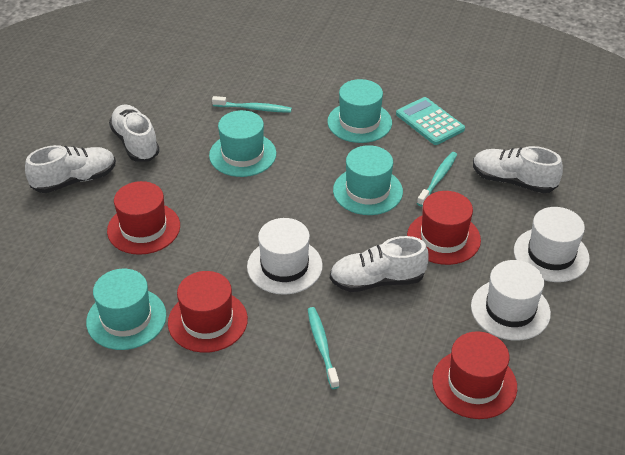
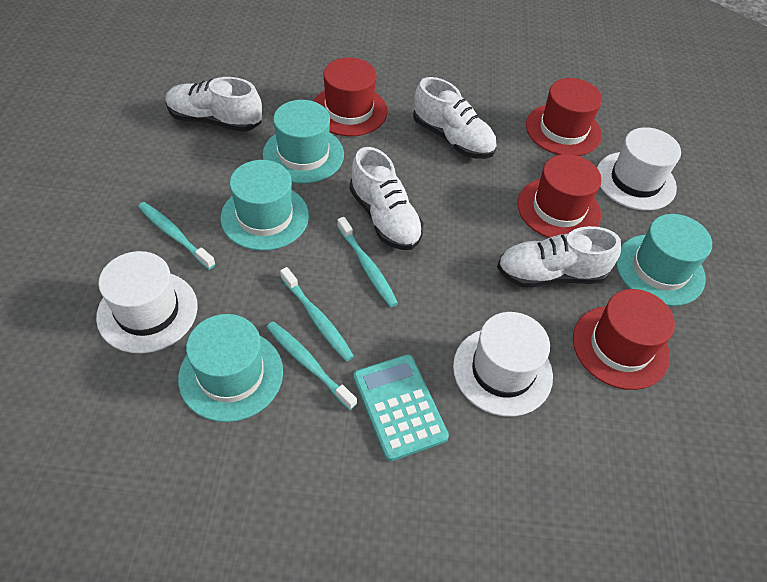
turquoise toothbrush: 3 -> 4

